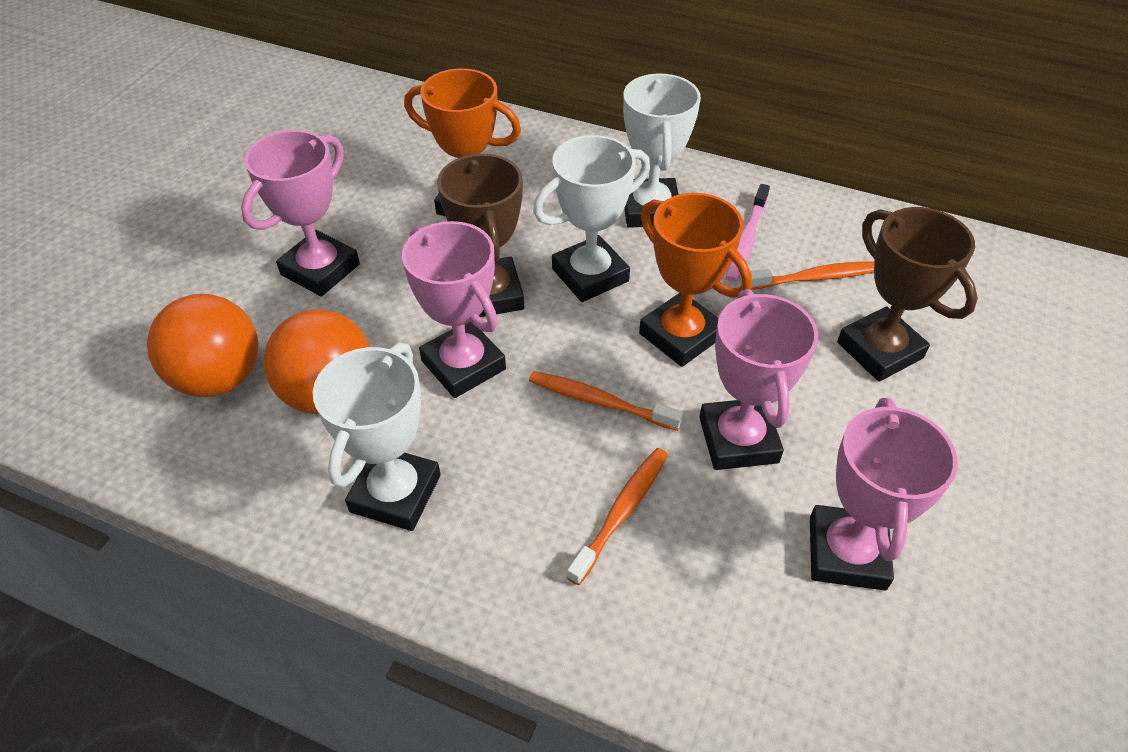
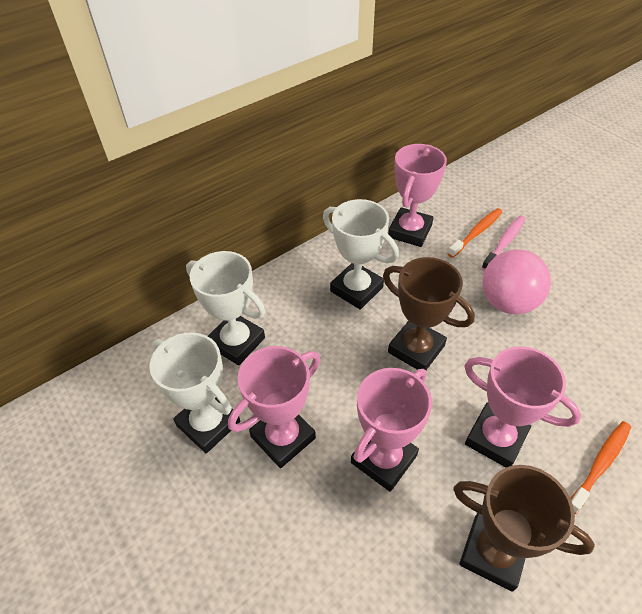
orange ball: 2 -> 0
orange toothbrush: 3 -> 2
orange trophy: 2 -> 0
pink ball: 0 -> 1

